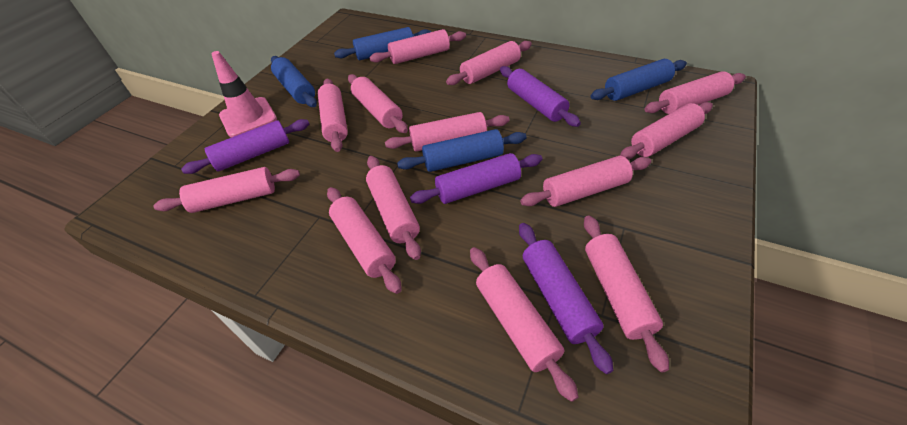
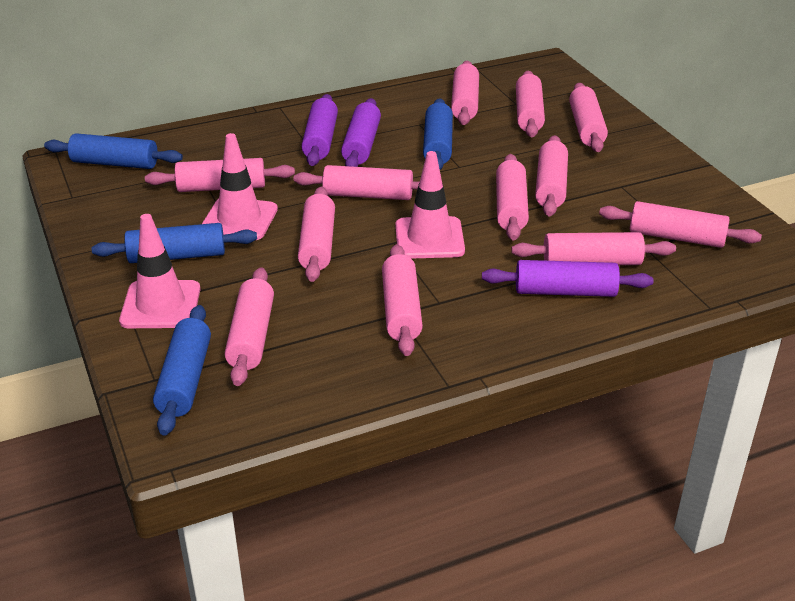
pink rolling pin: 13 -> 12
pink traffic cone: 1 -> 3
purple rolling pin: 4 -> 3

